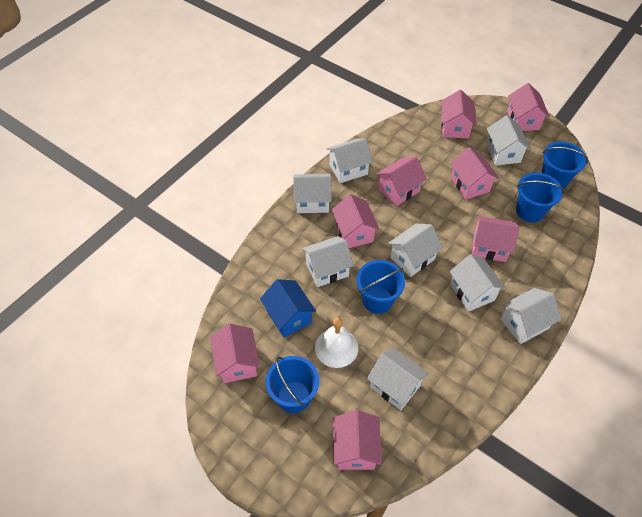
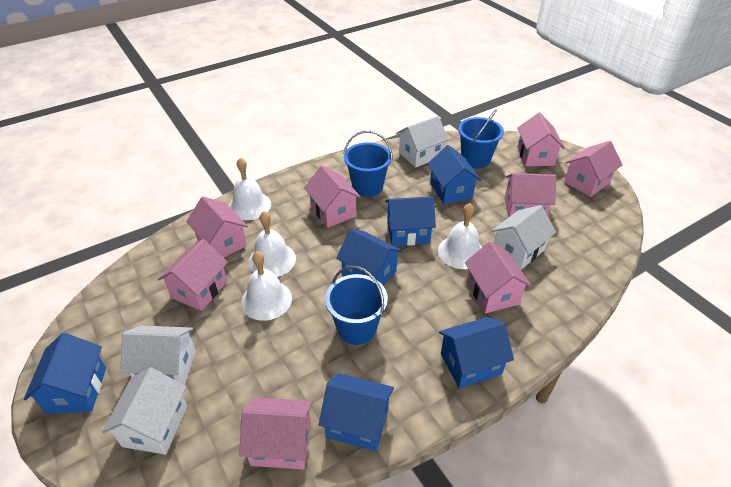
blue bucket: 4 -> 3
blue house: 1 -> 6
white bell: 1 -> 4
white house: 8 -> 4

